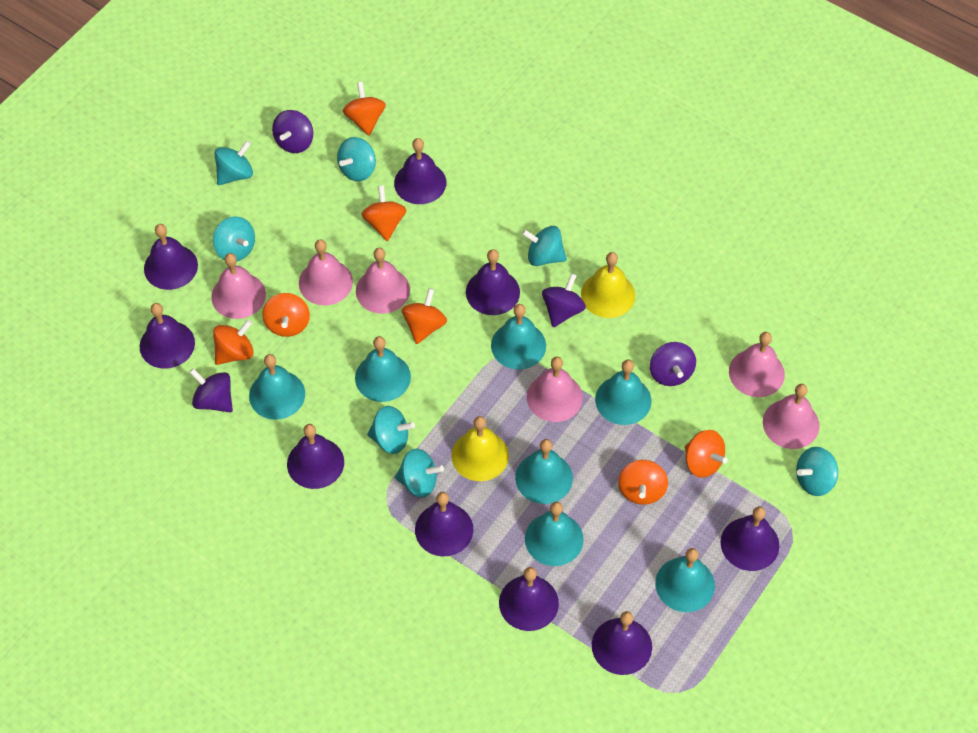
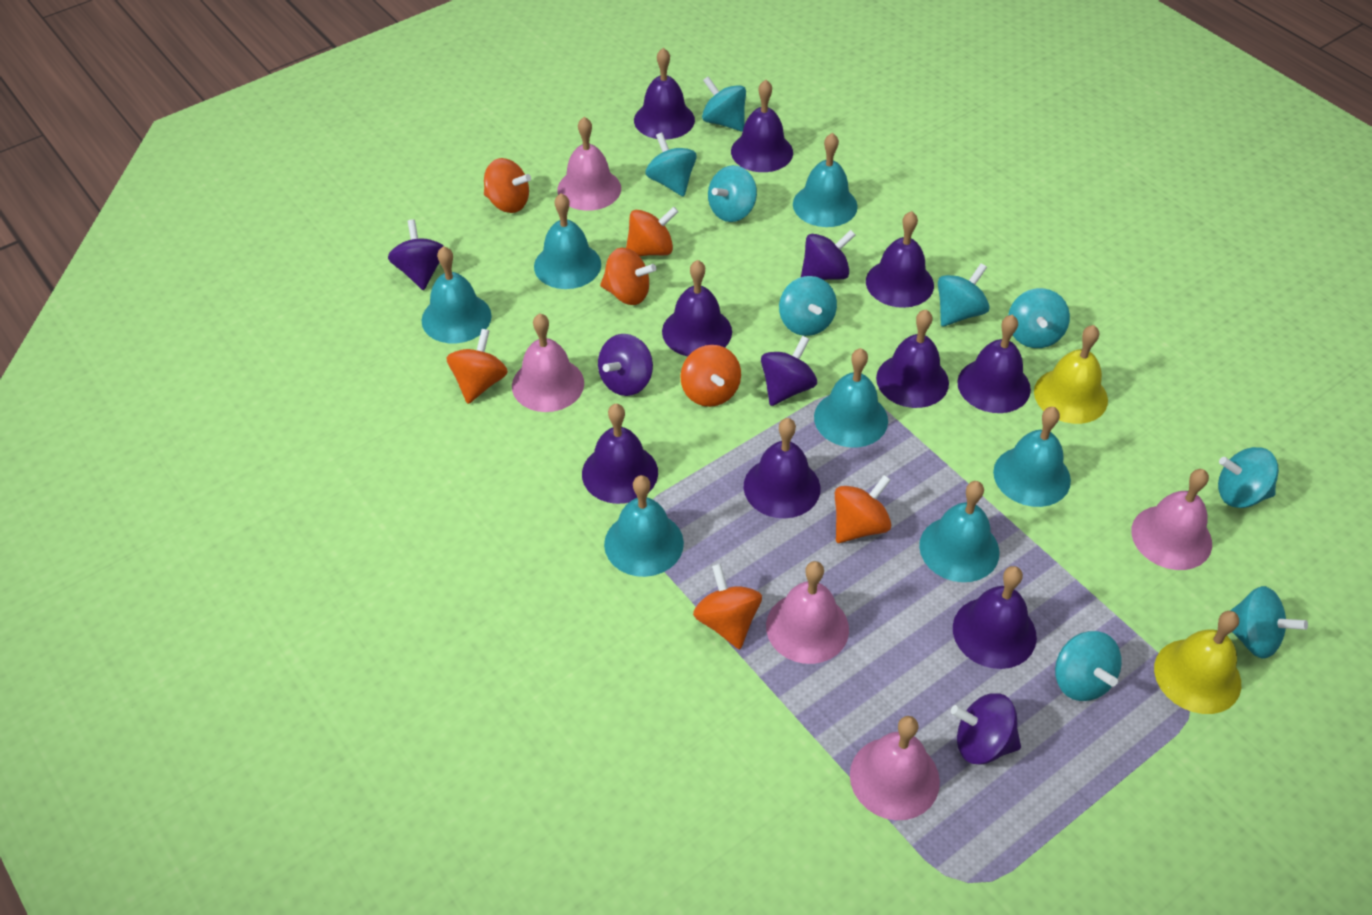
pink bell: 6 -> 5
purple spinning top: 4 -> 5
turquoise spinning top: 7 -> 9

